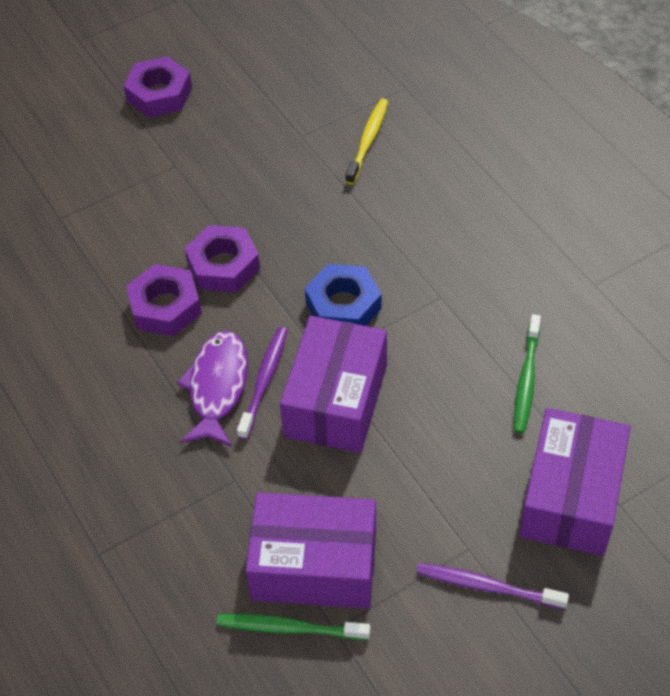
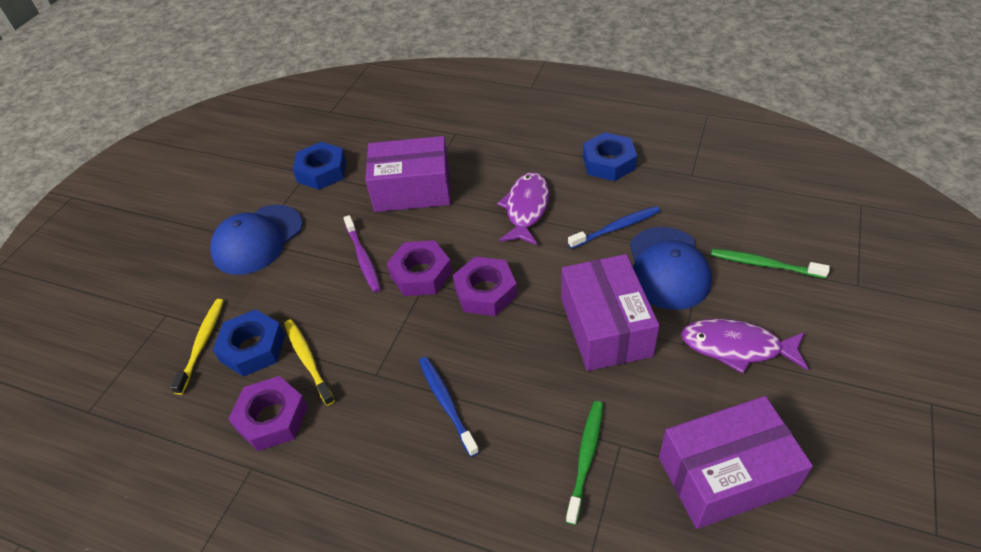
blue cap: 0 -> 2
blue nut: 1 -> 3
blue toothbrush: 0 -> 2
purple fish: 1 -> 2
purple toothbrush: 2 -> 1
yellow toothbrush: 1 -> 2

